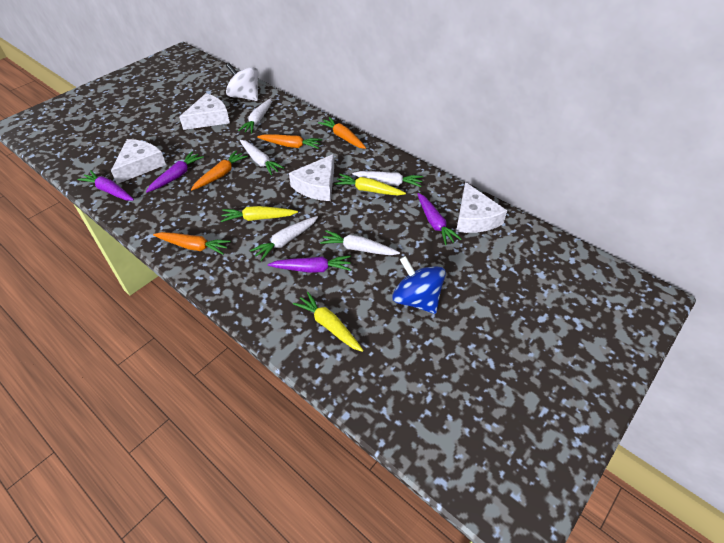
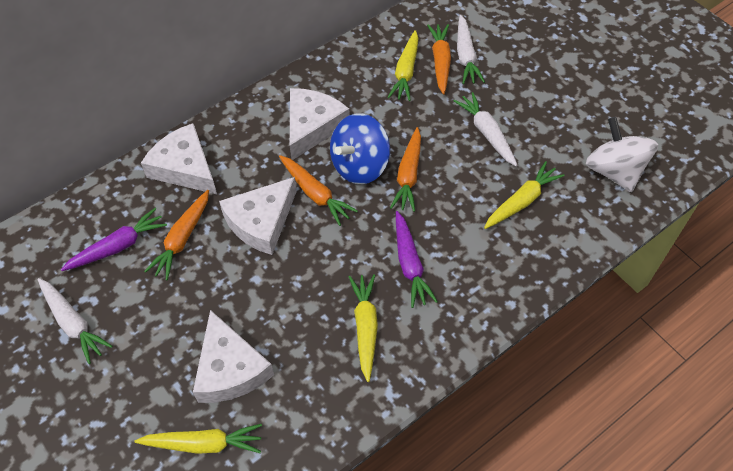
purple carrot: 4 -> 2
white carrot: 5 -> 3
yellow carrot: 3 -> 4

